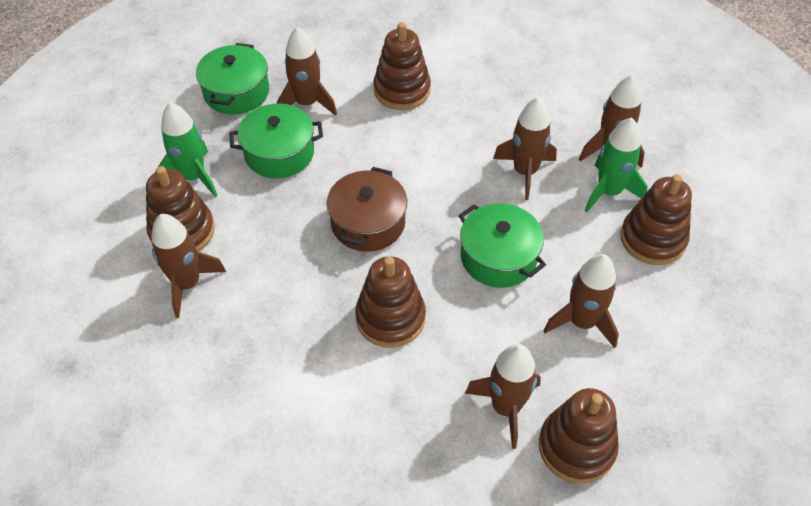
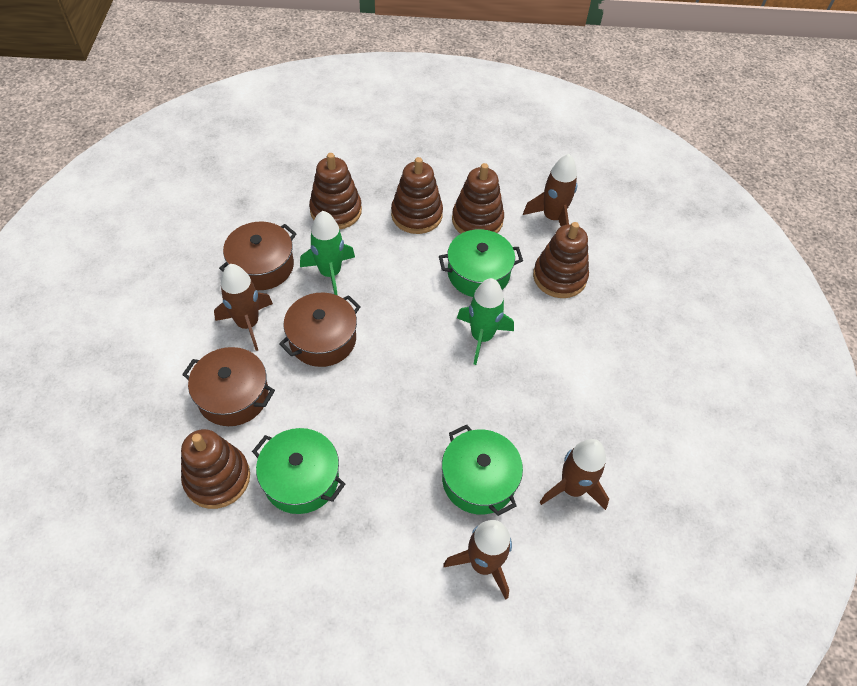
brown pot: 1 -> 3
brown rocket: 6 -> 4

